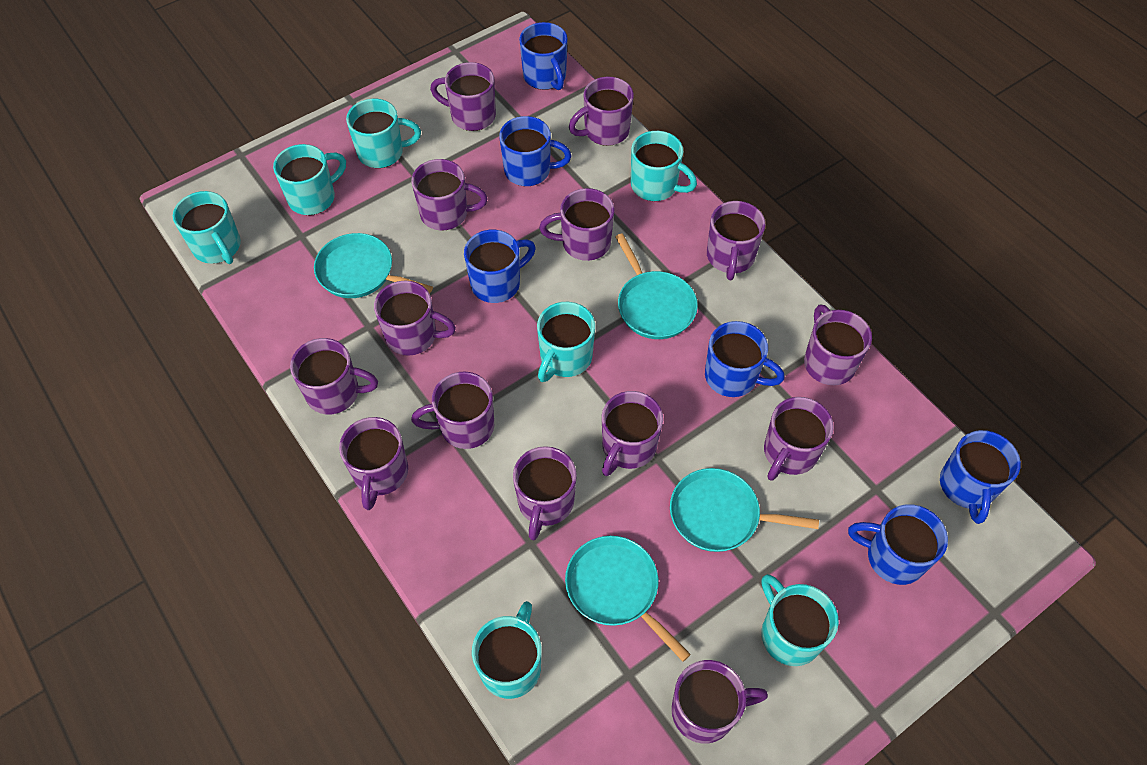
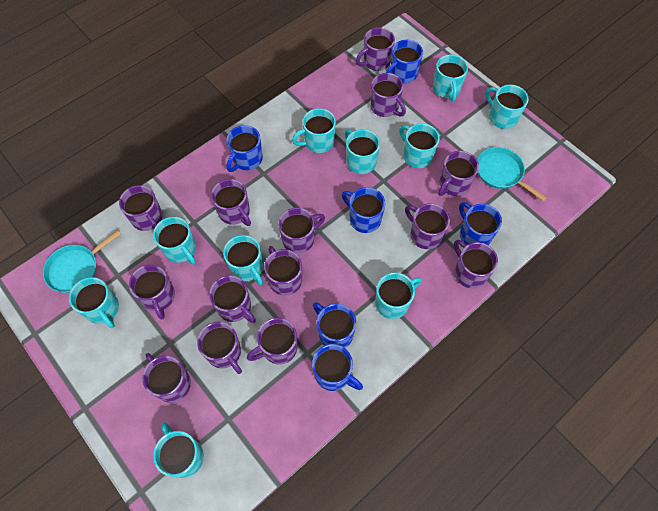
turquoise mug: 7 -> 10
turquoise pan: 4 -> 2

